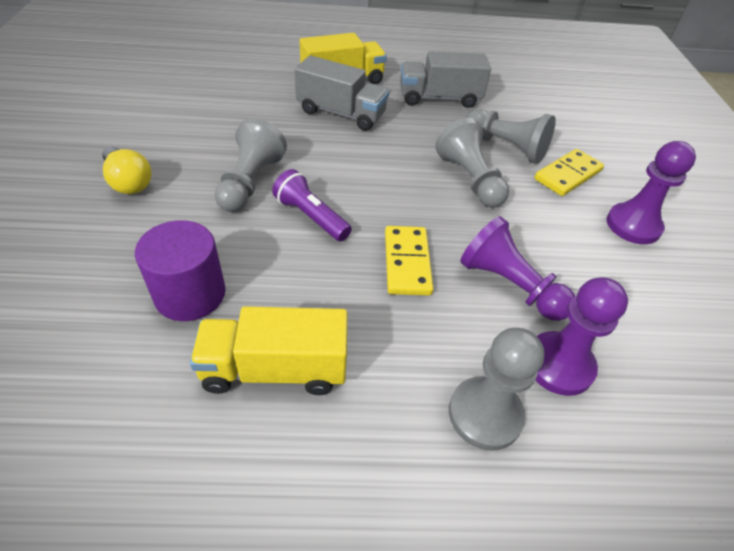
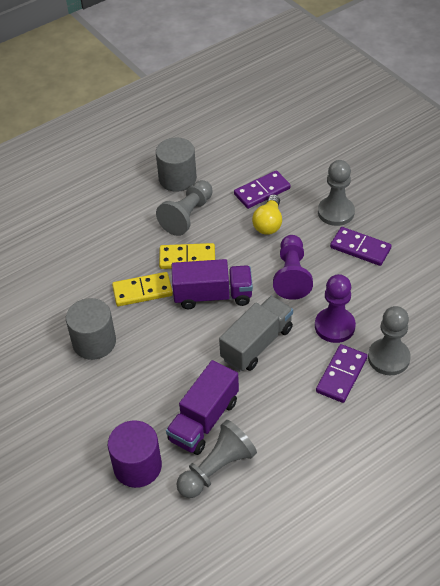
grey cylinder: 0 -> 2
grey truck: 2 -> 1
purple domino: 0 -> 3
purple flashlight: 1 -> 0
purple pawn: 3 -> 2
purple truck: 0 -> 2
yellow truck: 2 -> 0

